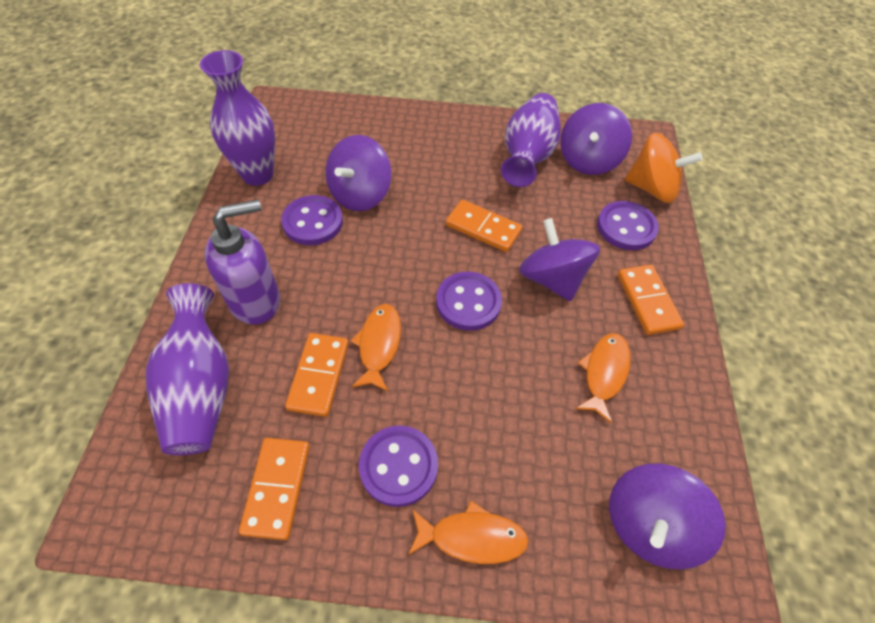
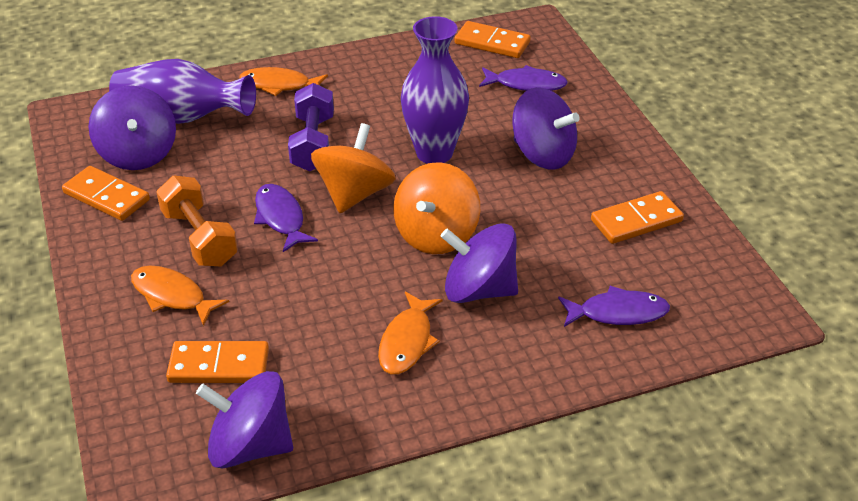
orange dumbbell: 0 -> 1
orange spinning top: 1 -> 2
purple button: 4 -> 0
purple dumbbell: 0 -> 1
purple fish: 0 -> 3
purple soap dispenser: 1 -> 0
purple vase: 3 -> 2

